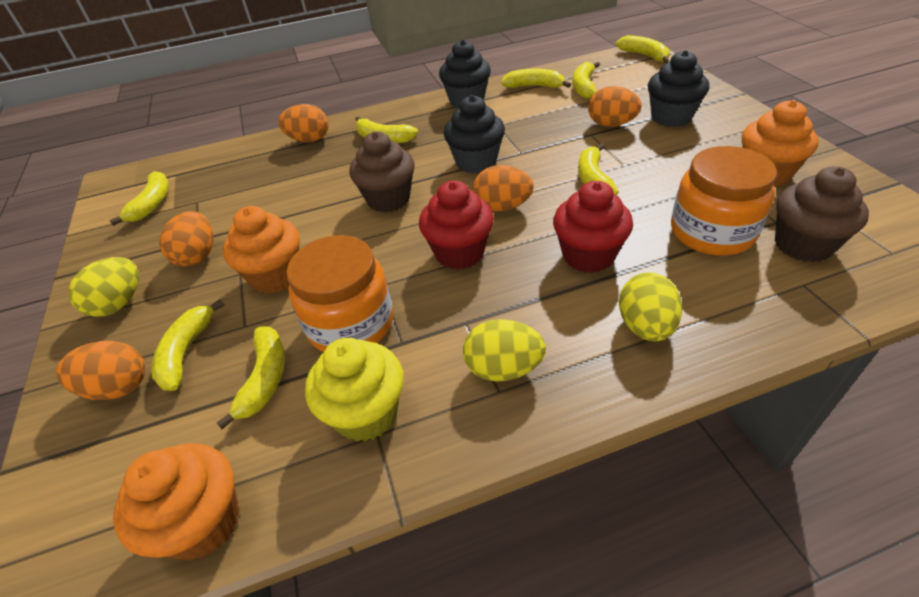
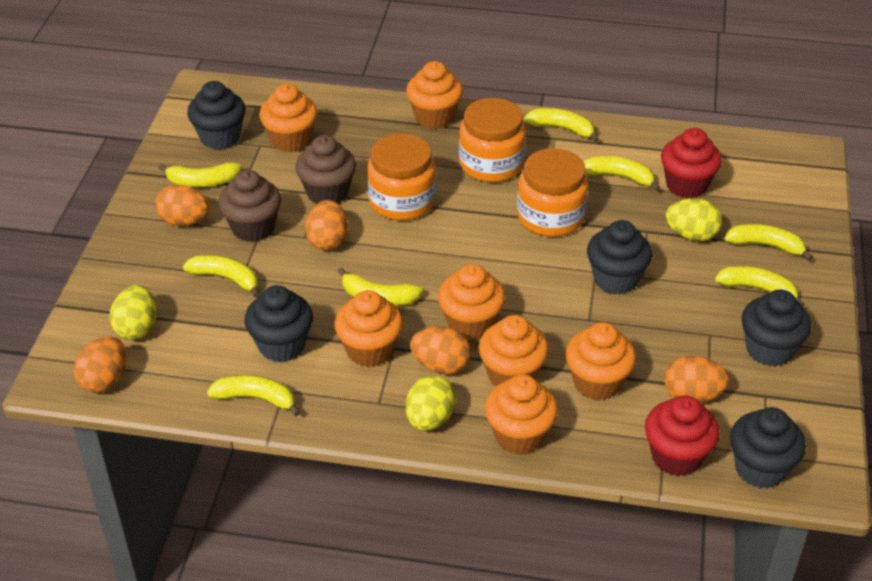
black cupcake: 3 -> 5
orange cupcake: 3 -> 7
orange jar: 2 -> 3
yellow cupcake: 1 -> 0

